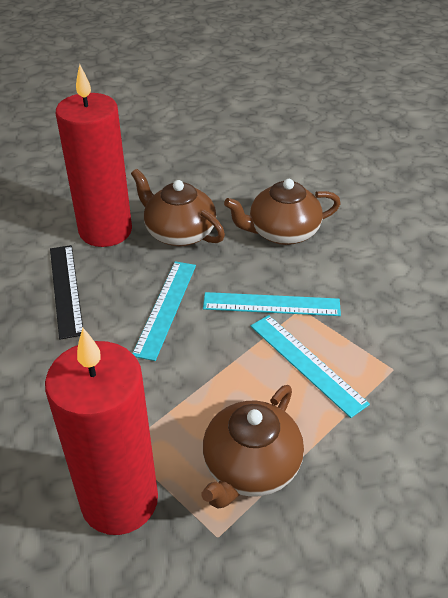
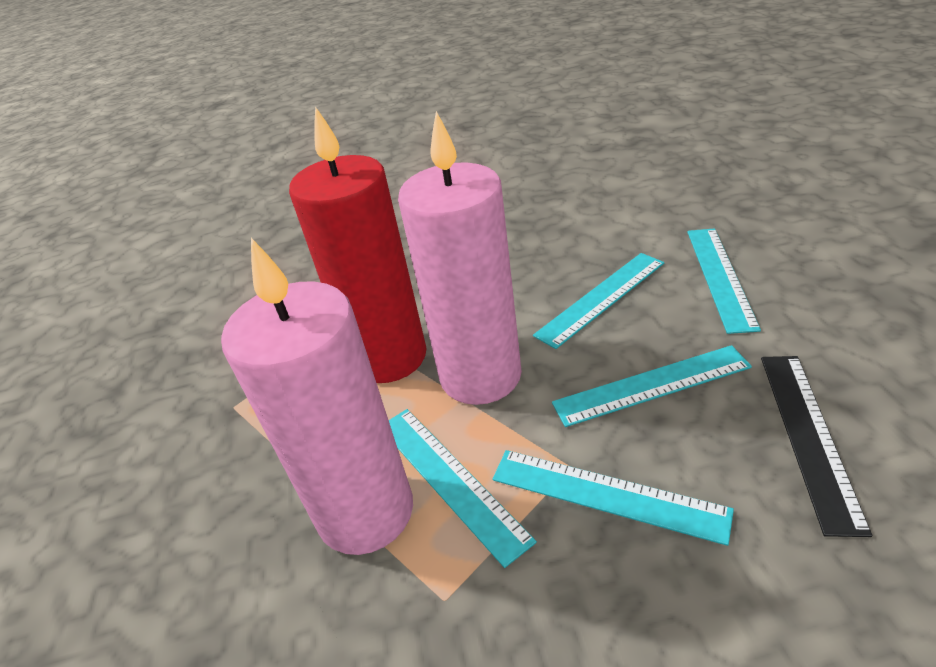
brown teapot: 3 -> 0
pink candle: 0 -> 2
red candle: 2 -> 1
turquoise ruler: 3 -> 5

